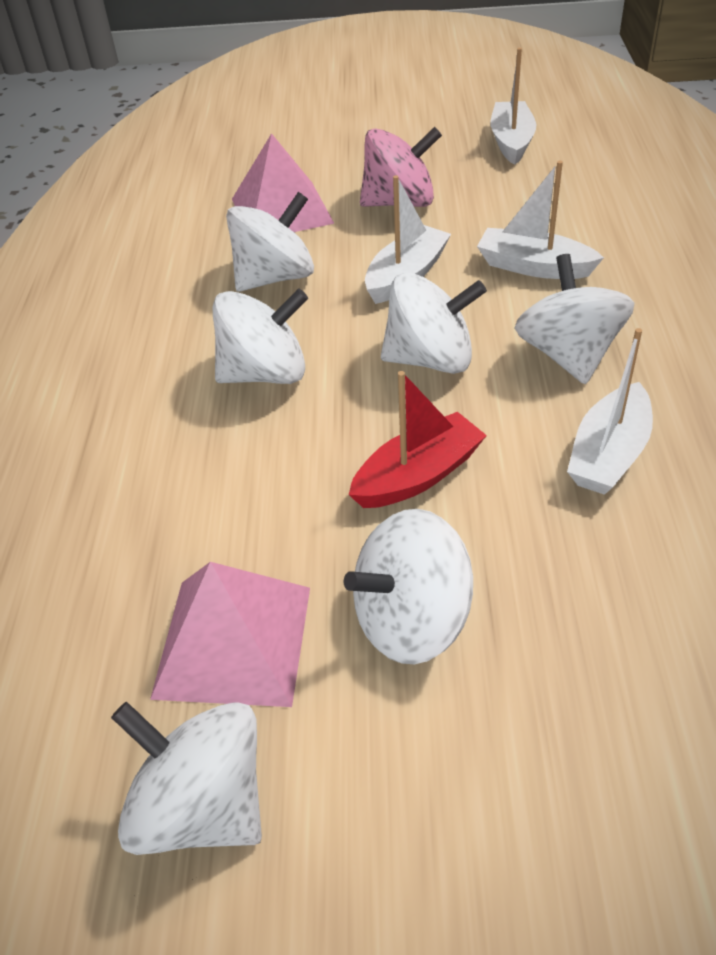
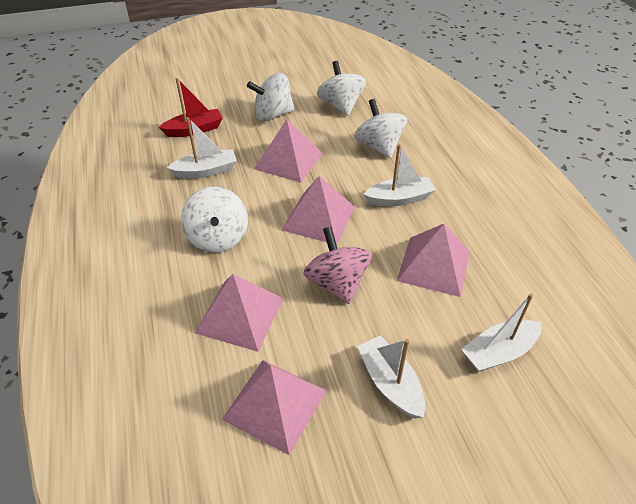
pink pyramid: 2 -> 5
white spinning top: 6 -> 4

